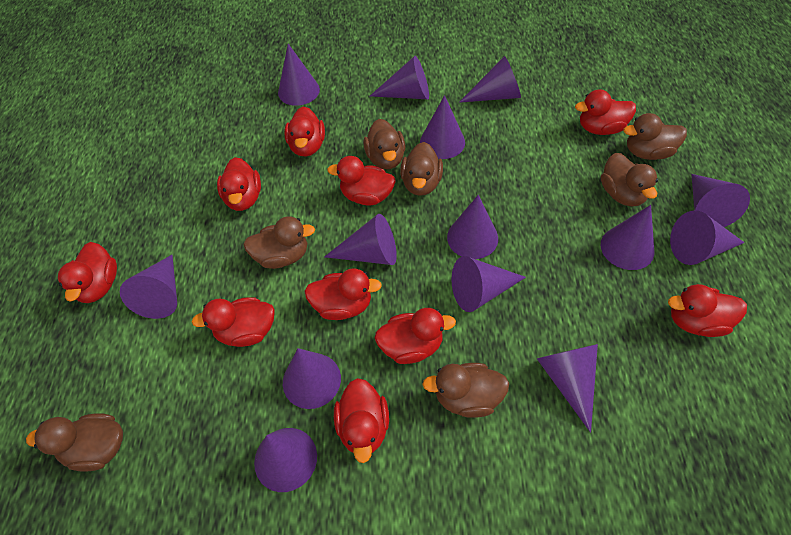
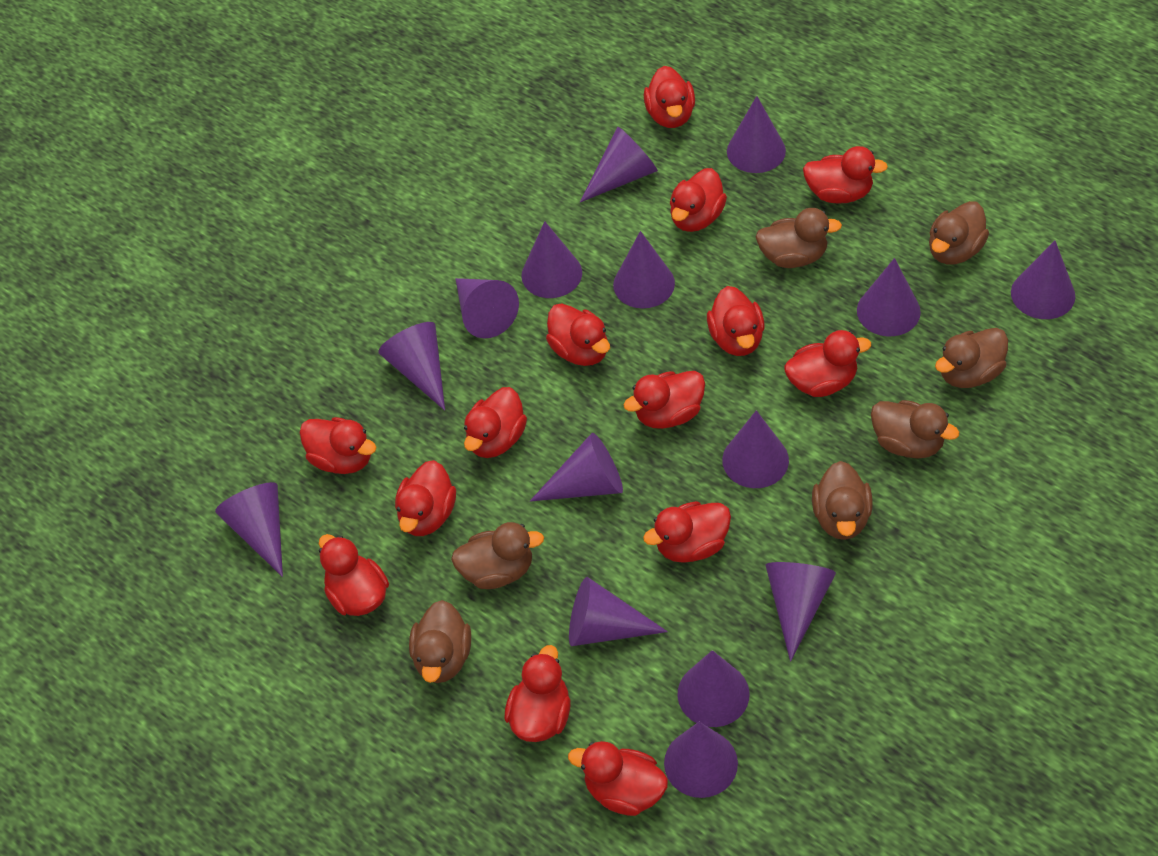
purple cone: 14 -> 15
red duck: 10 -> 14

